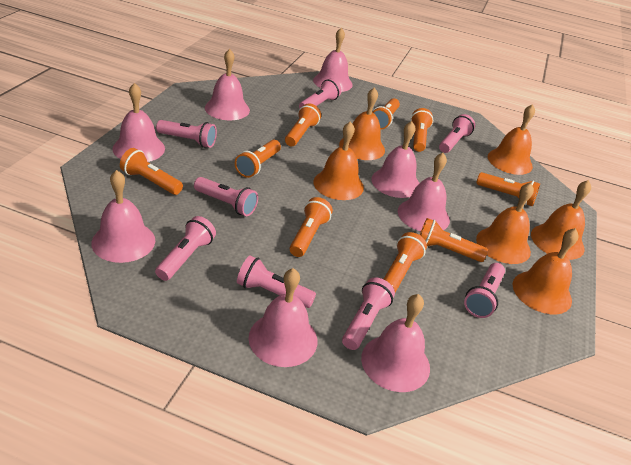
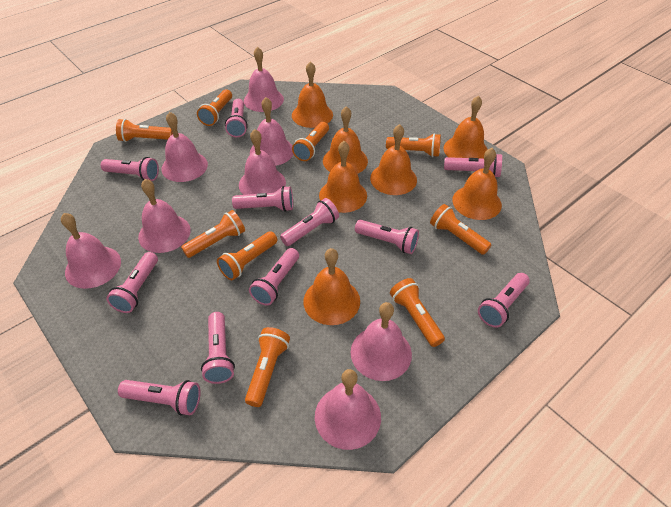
orange bell: 6 -> 7
pink flashlight: 8 -> 11

